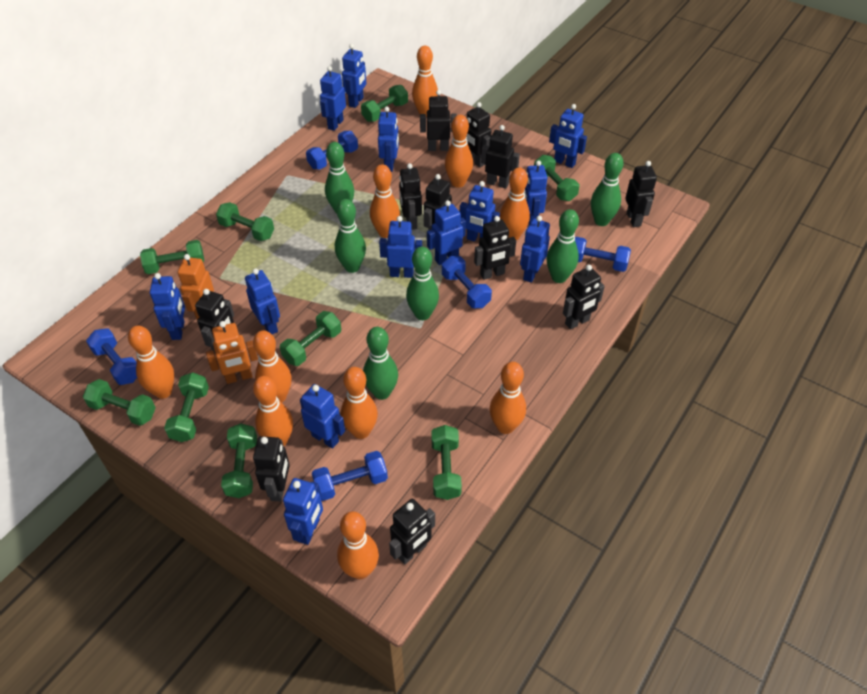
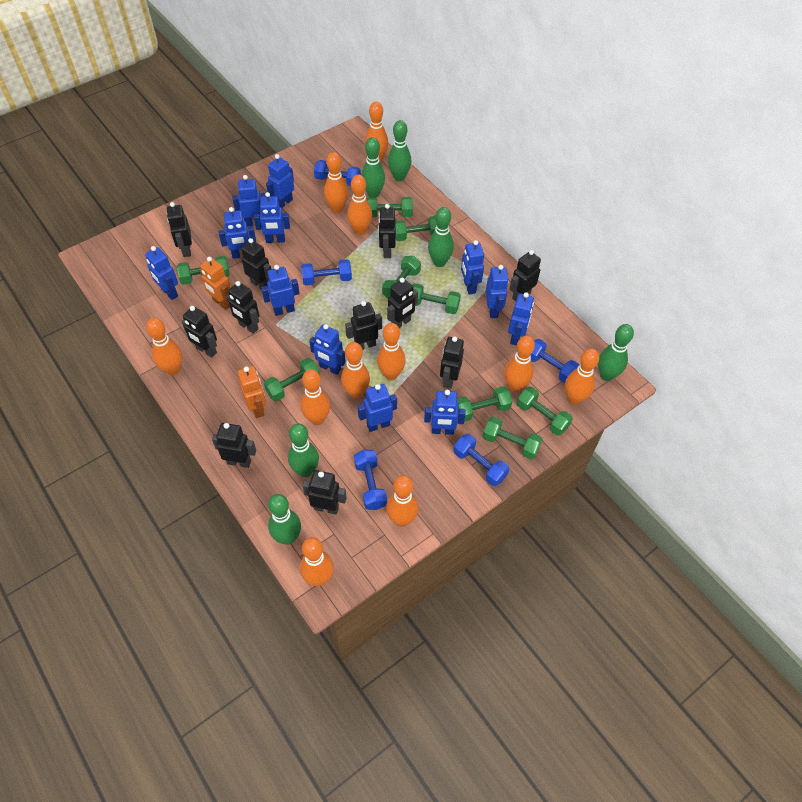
blue robot: 13 -> 12
orange bowling pin: 10 -> 11

